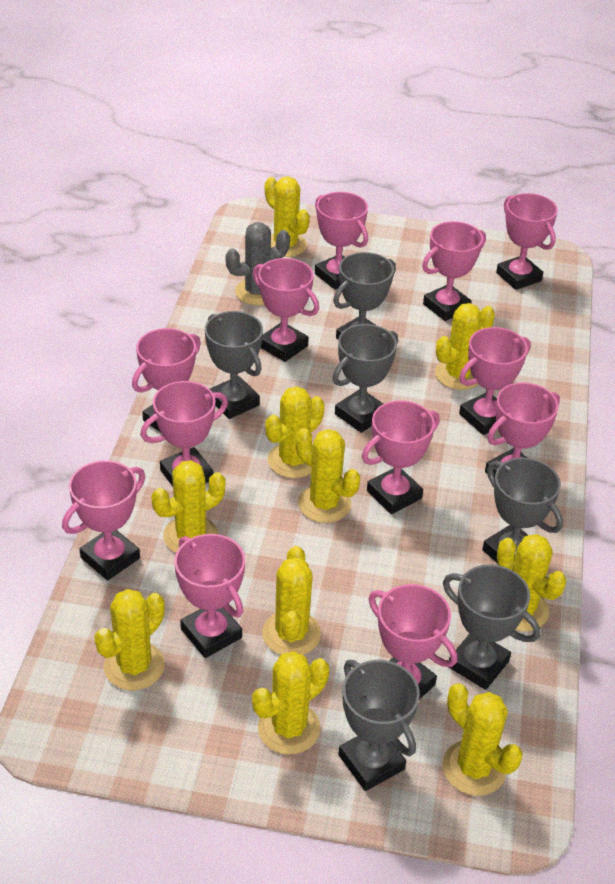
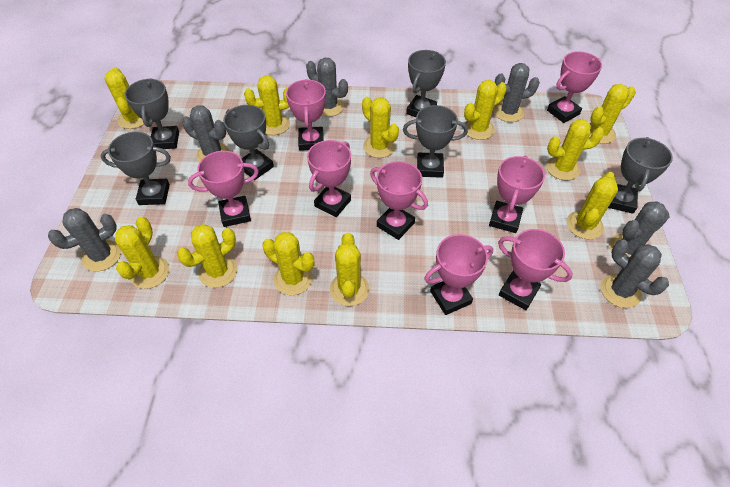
grey cactus: 1 -> 6
pink trophy: 12 -> 8
yellow cactus: 10 -> 11

